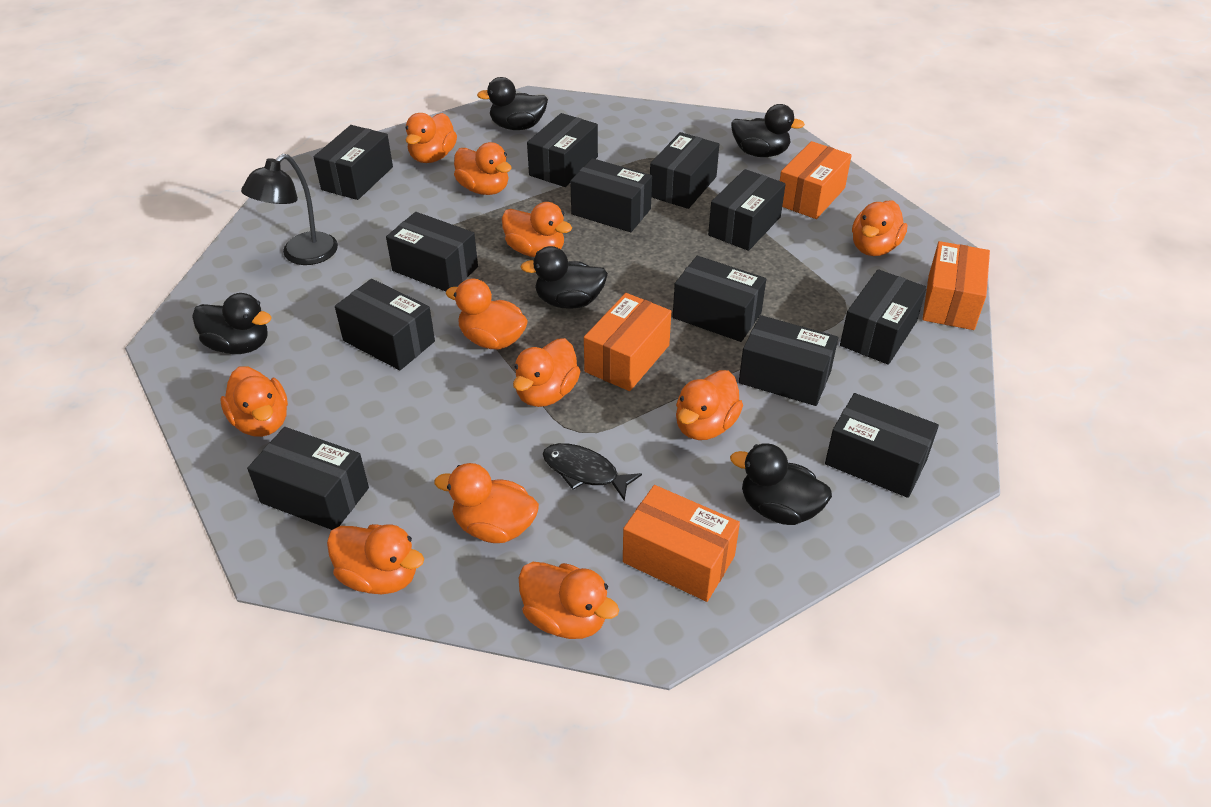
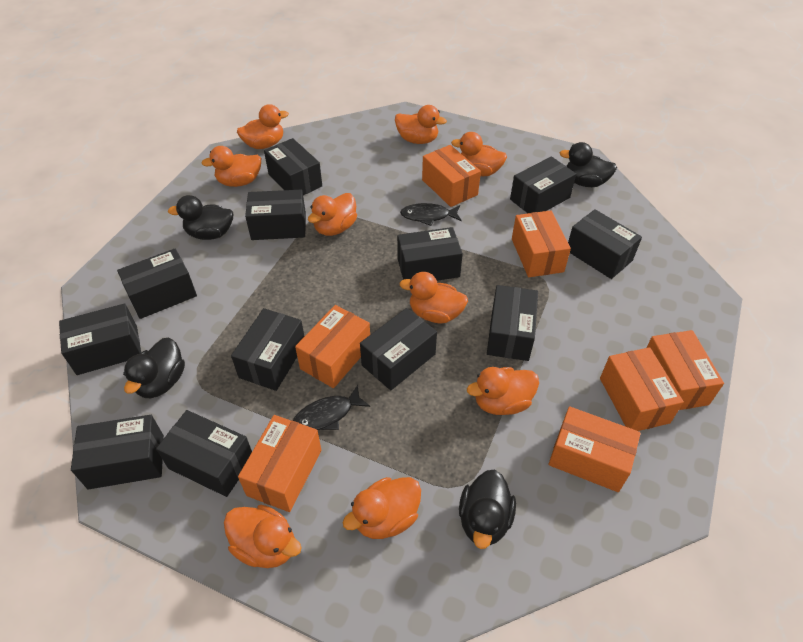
black duck: 5 -> 4
black fish: 1 -> 2
black lamp: 1 -> 0
orange box: 4 -> 7
orange duck: 11 -> 9

